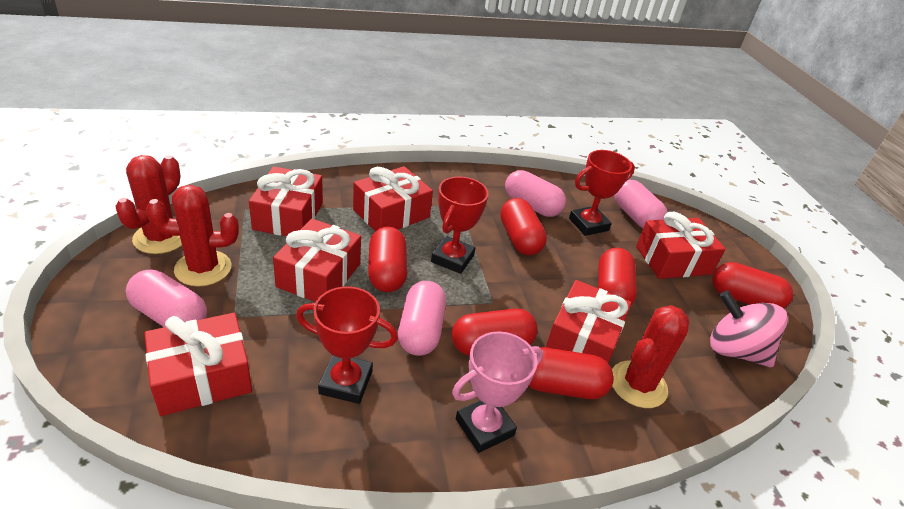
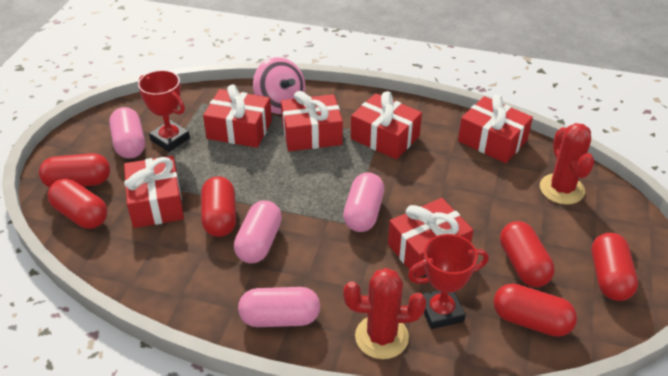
pink trophy: 1 -> 0
red cactus: 3 -> 2
red trophy: 3 -> 2

